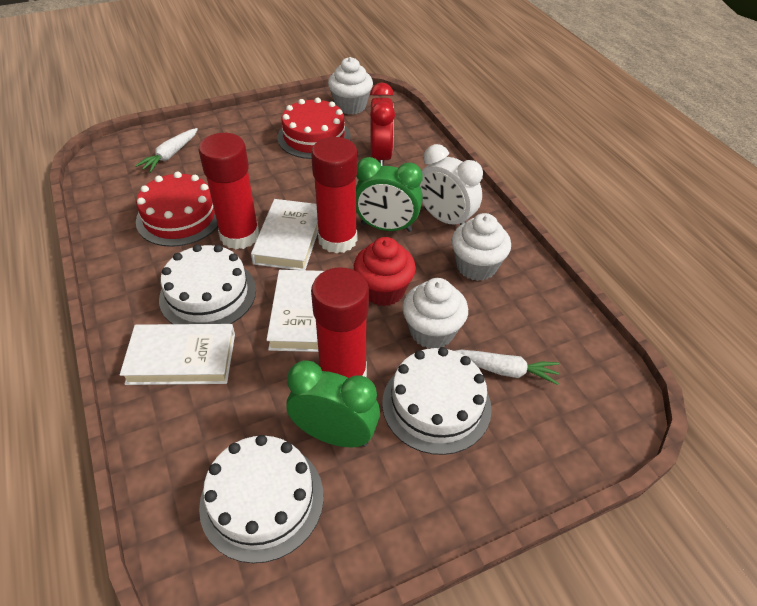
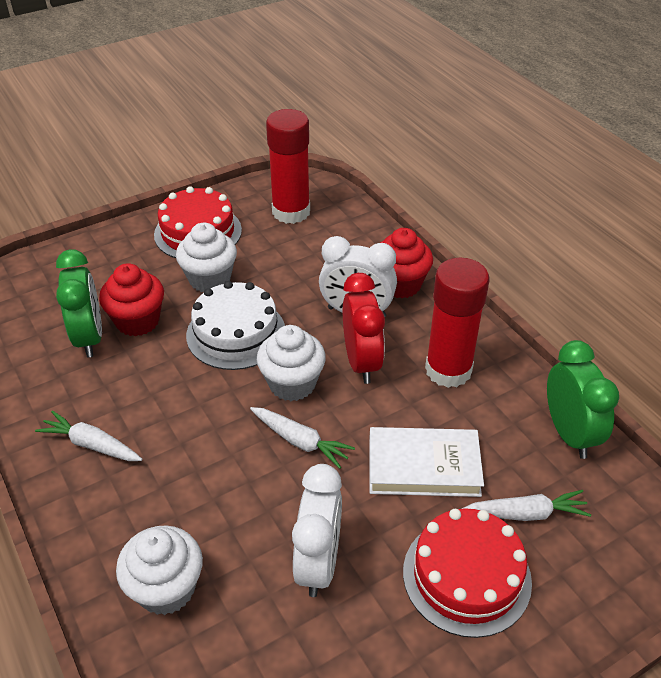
red cupcake: 1 -> 2
red glue stick: 3 -> 2
white book: 3 -> 1
white cake: 3 -> 1
white carrot: 2 -> 3
white clock: 1 -> 2

